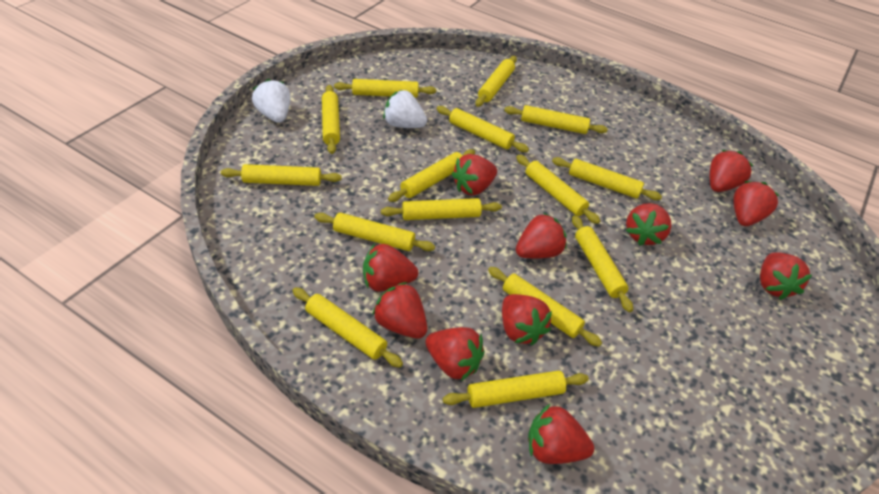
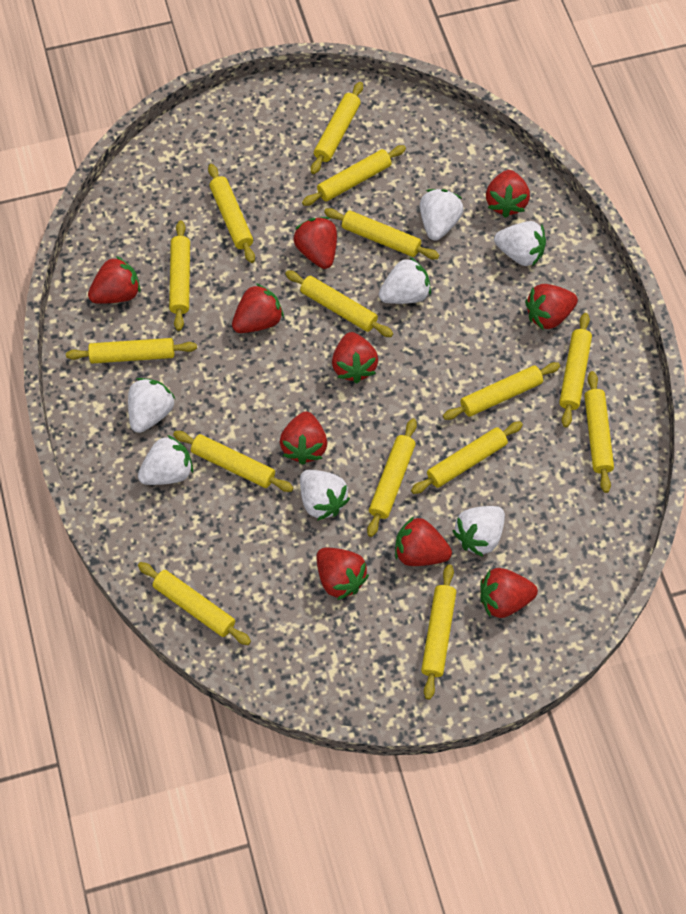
red strawberry: 11 -> 10
white strawberry: 2 -> 7

